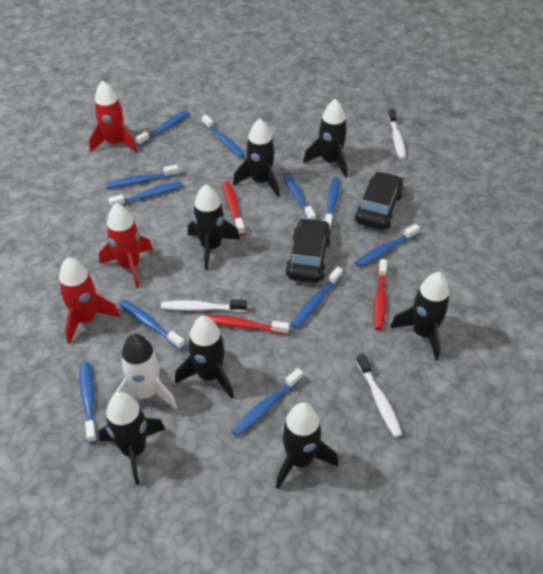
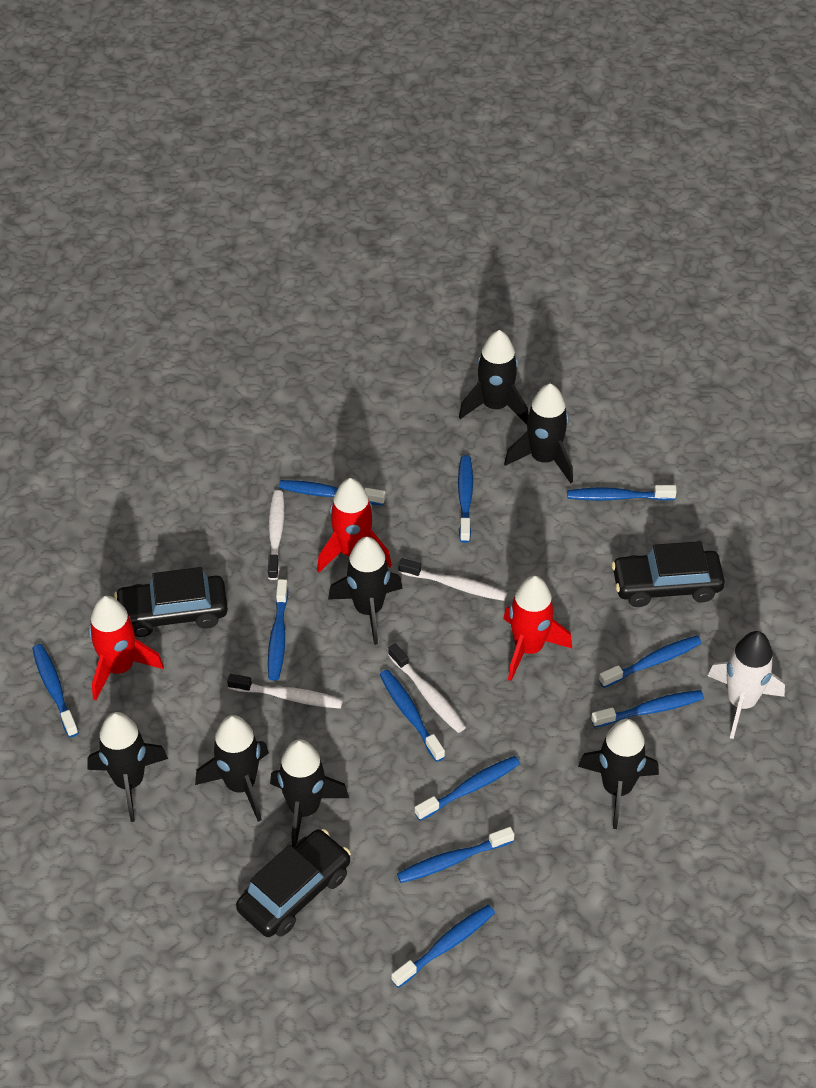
black car: 2 -> 3
red toothbrush: 3 -> 0
white toothbrush: 3 -> 4

